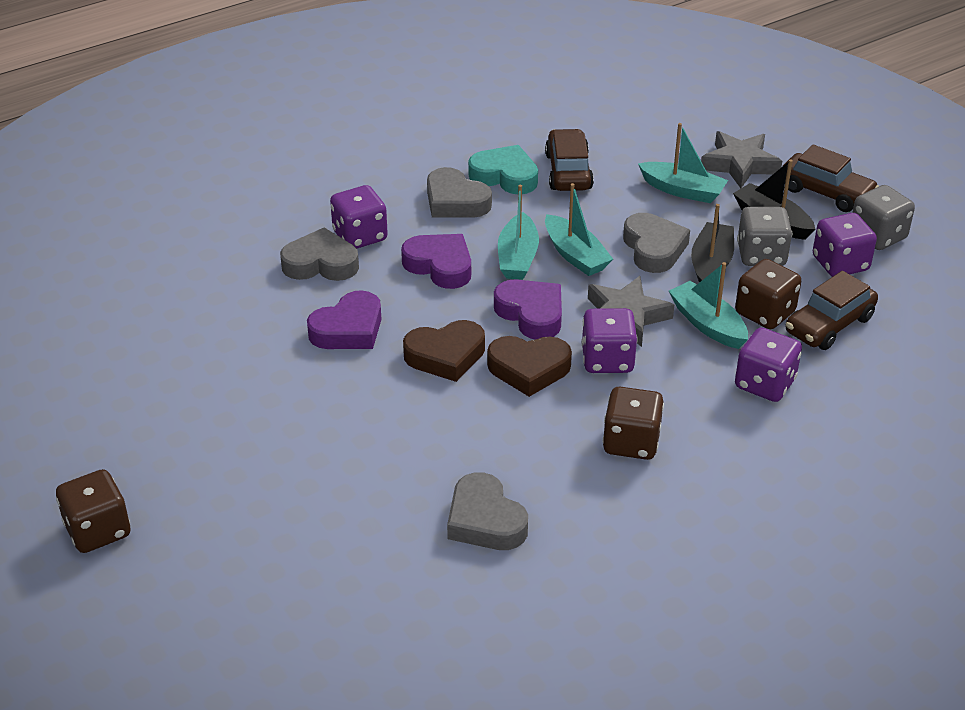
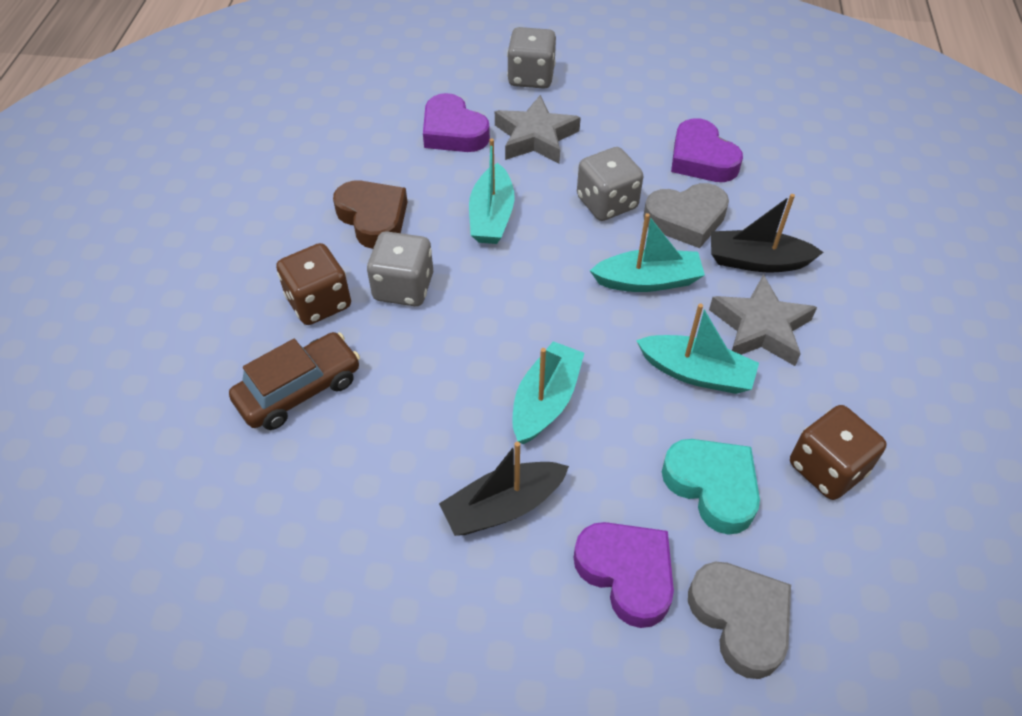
brown car: 3 -> 1
brown dice: 3 -> 2
brown heart: 2 -> 1
grey dice: 2 -> 3
grey heart: 4 -> 2
purple dice: 4 -> 0

